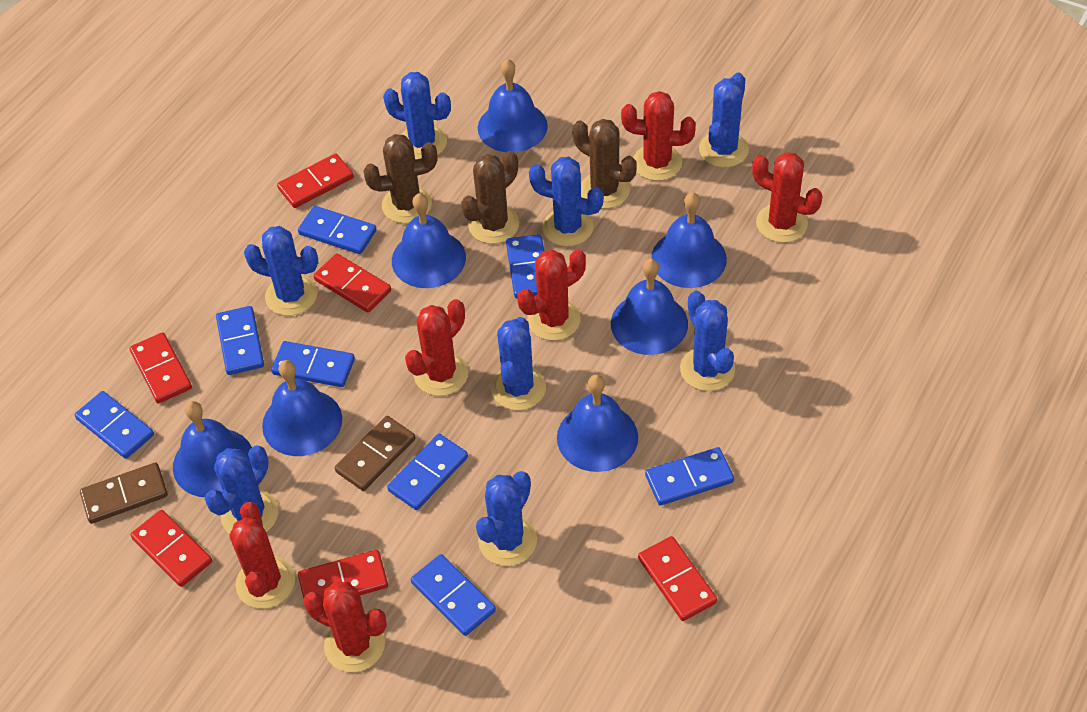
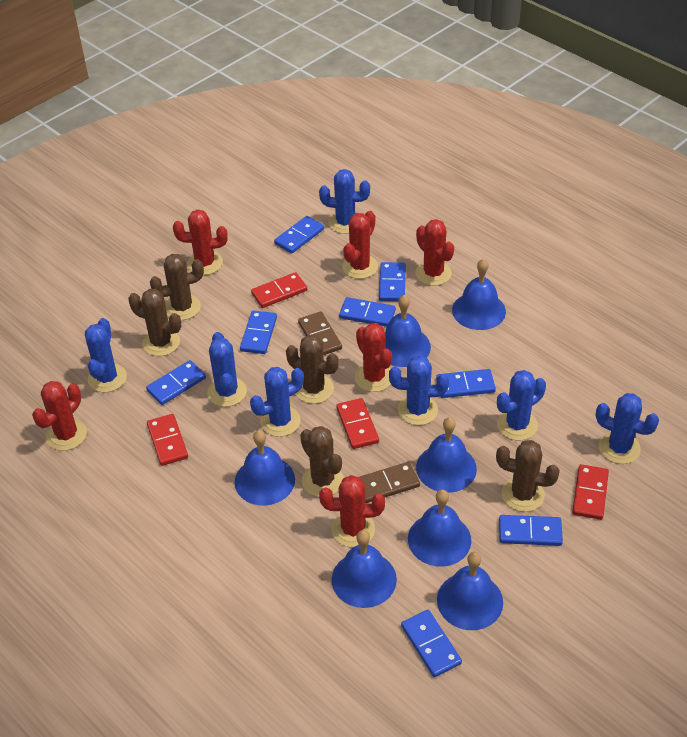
blue cactus: 8 -> 7
brown cactus: 3 -> 5
red domino: 6 -> 4

